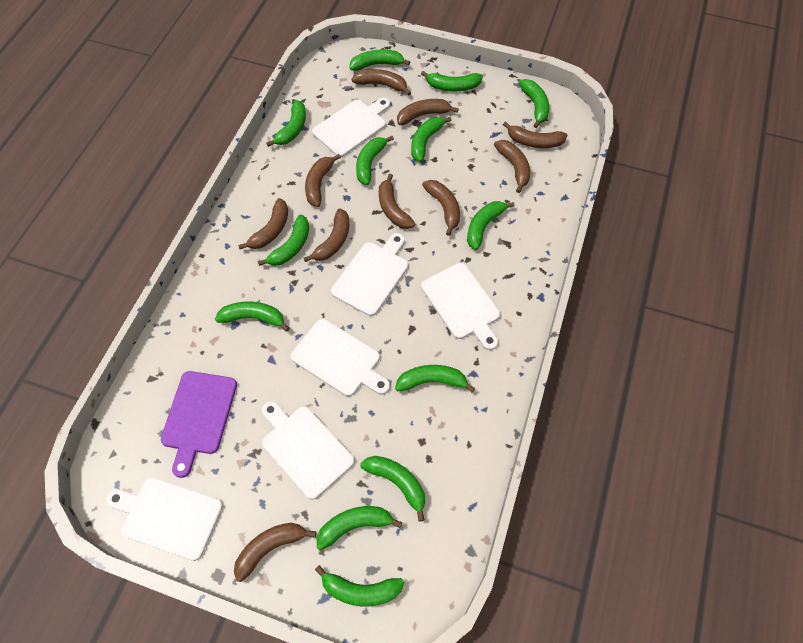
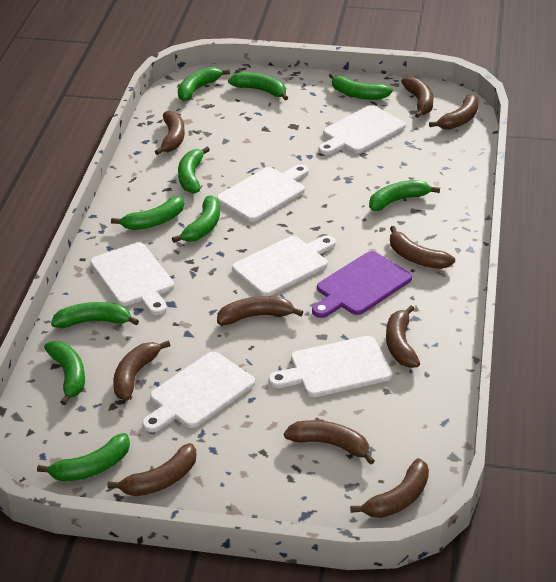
green banana: 13 -> 10

